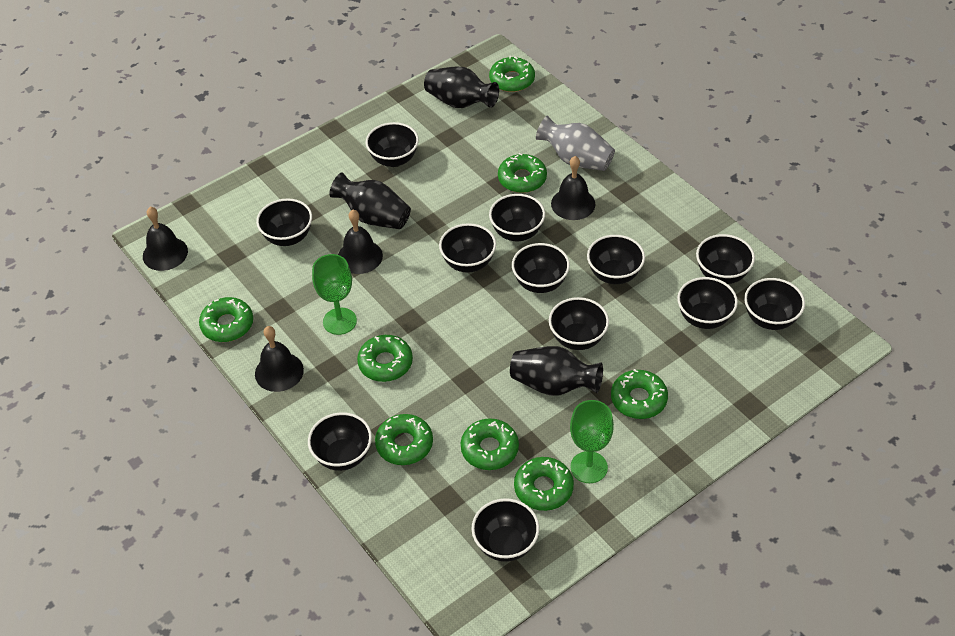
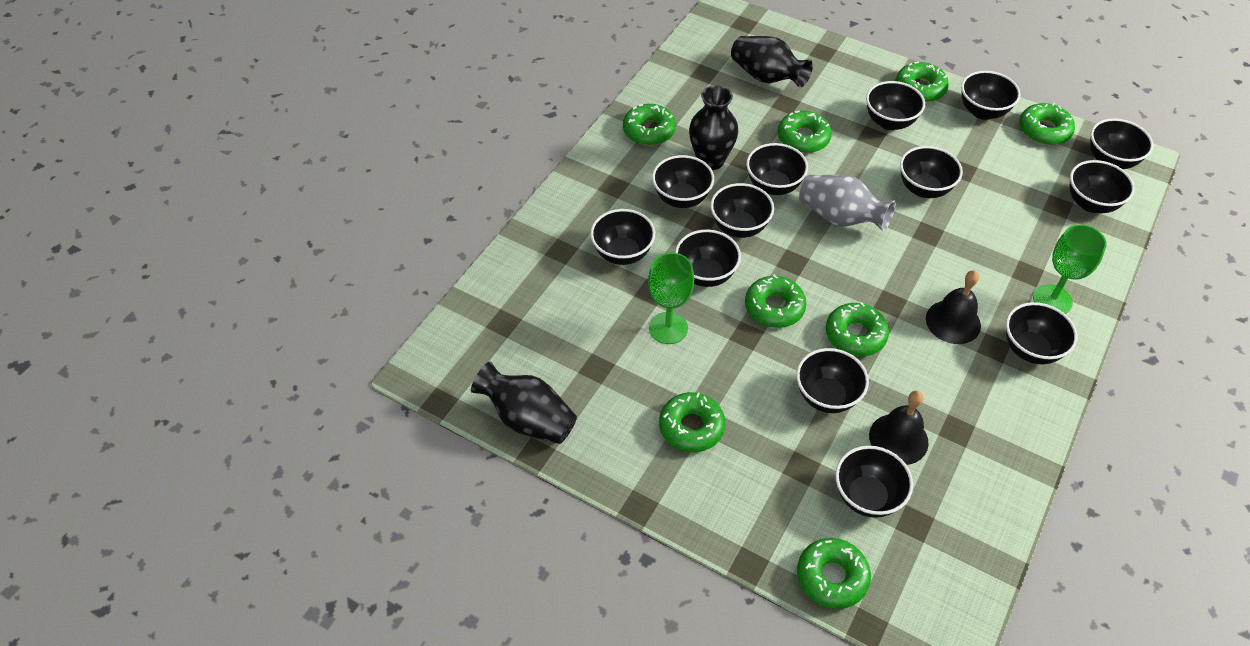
black bell: 4 -> 2
black bowl: 12 -> 13

